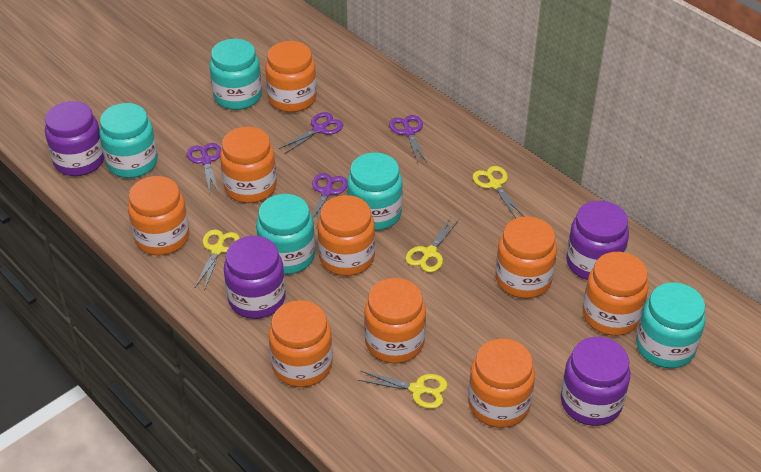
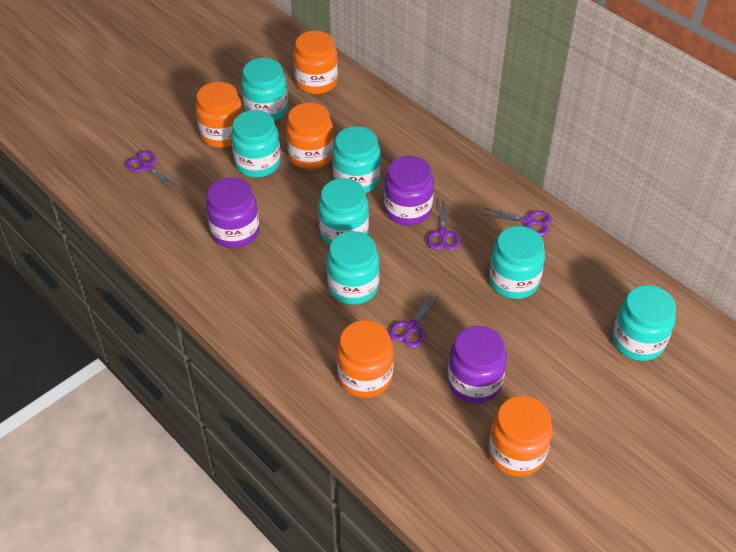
orange jar: 9 -> 5
purple jar: 4 -> 3
turquoise jar: 5 -> 7
yellow scissors: 4 -> 0

